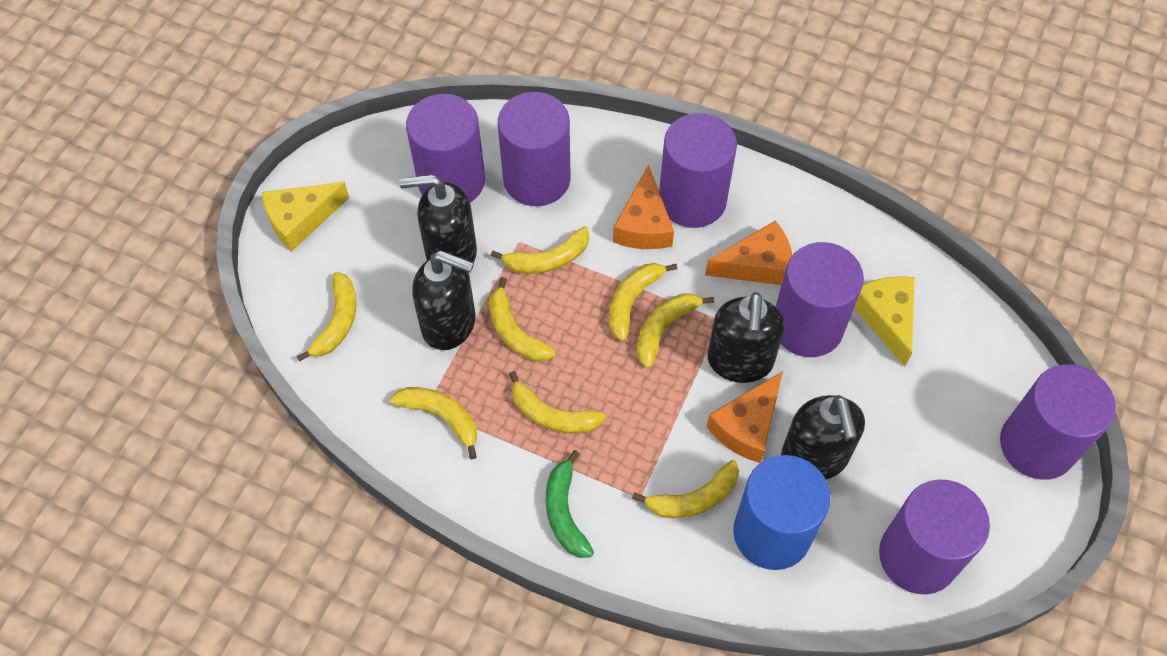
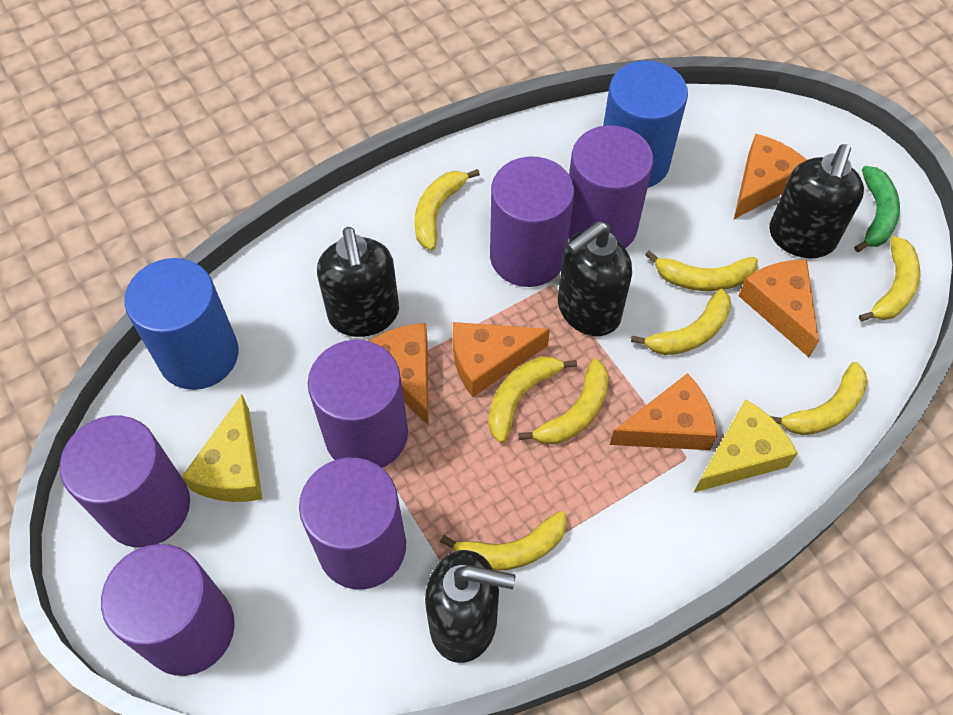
blue cylinder: 1 -> 2
orange cheese: 3 -> 5

